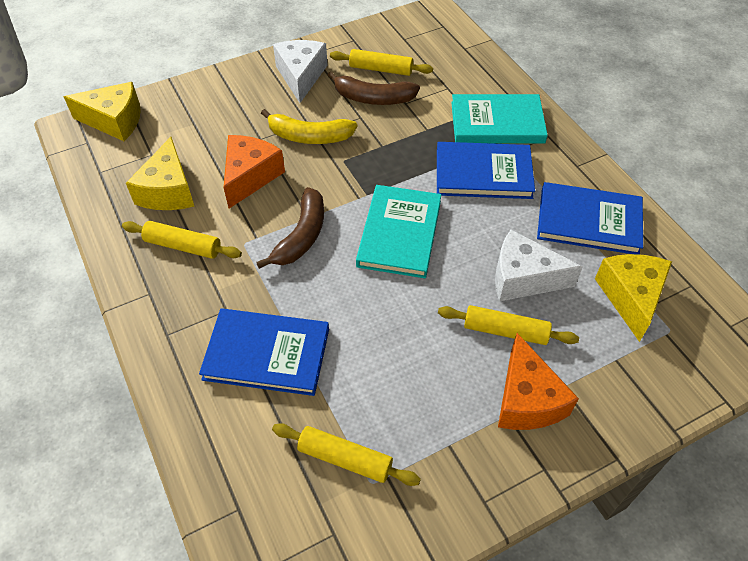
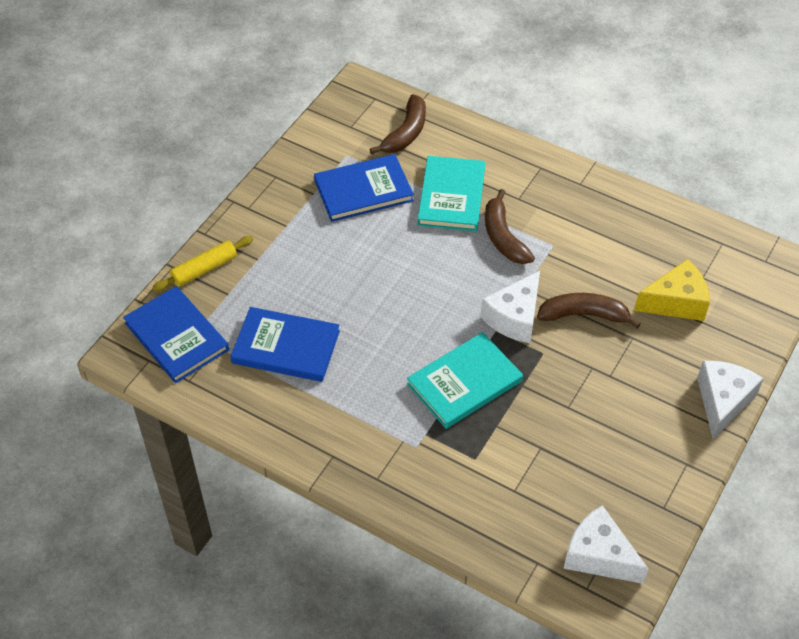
brown banana: 2 -> 3
orange cheese: 2 -> 0
white cheese: 2 -> 3
yellow banana: 1 -> 0
yellow cheese: 3 -> 1
yellow rolling pin: 4 -> 1

